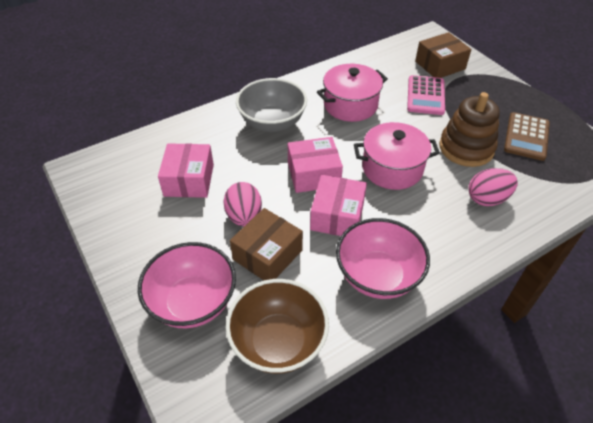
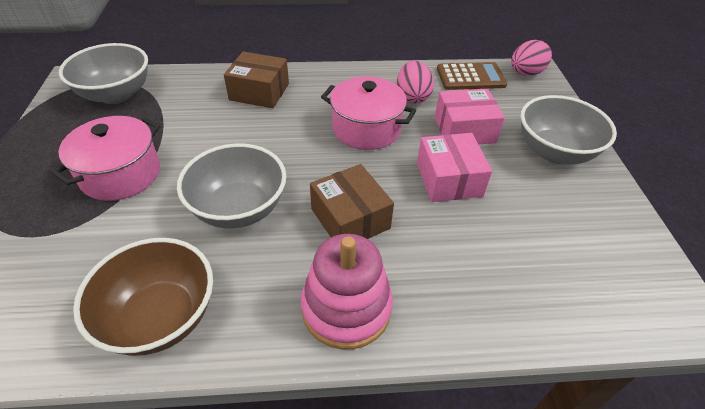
brown stacking toy: 1 -> 0
grey bowl: 1 -> 3
pink bowl: 2 -> 0
pink box: 3 -> 2
pink calculator: 1 -> 0
pink stacking toy: 0 -> 1

